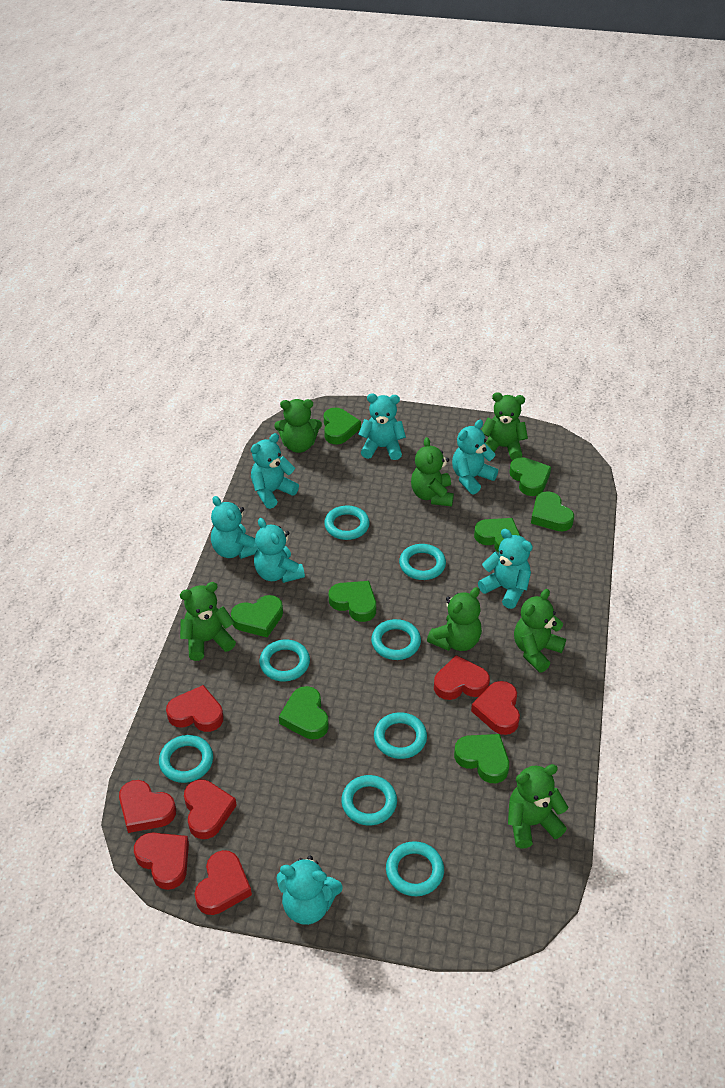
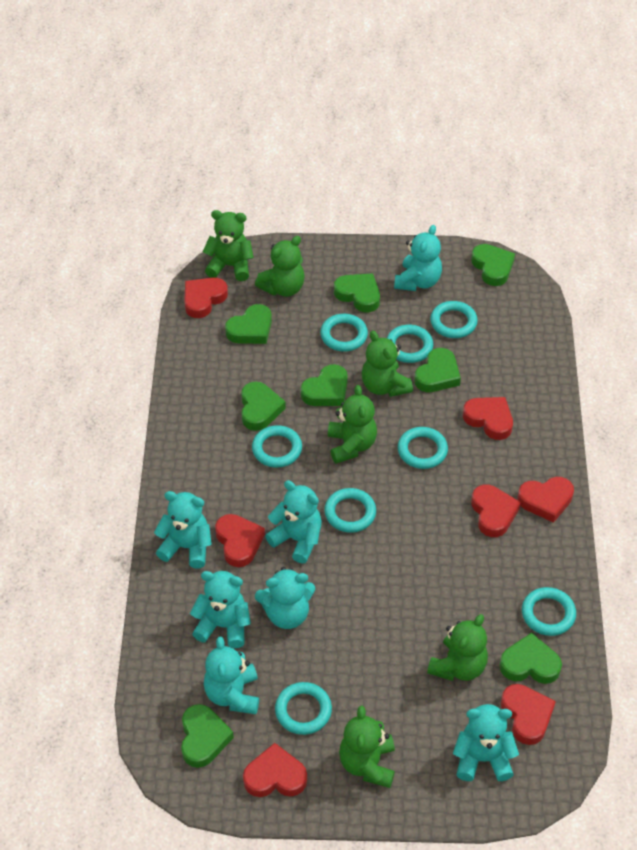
green teddy bear: 7 -> 6

